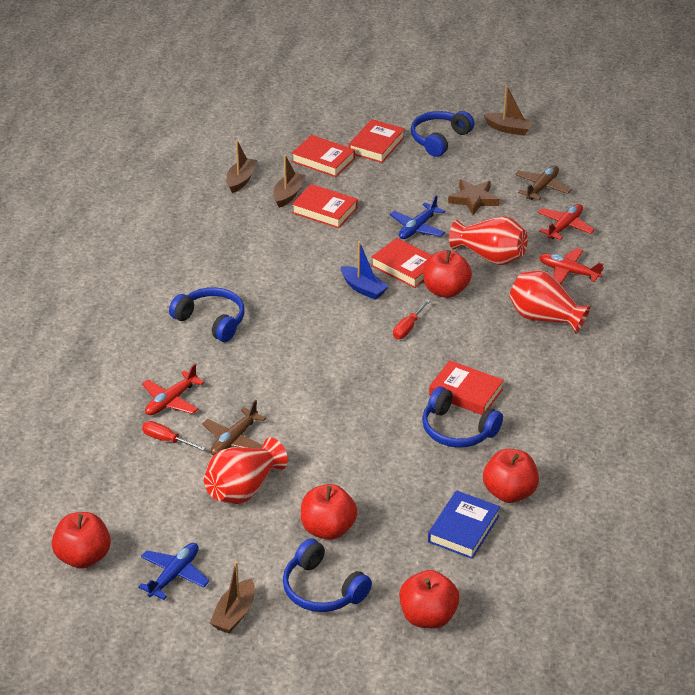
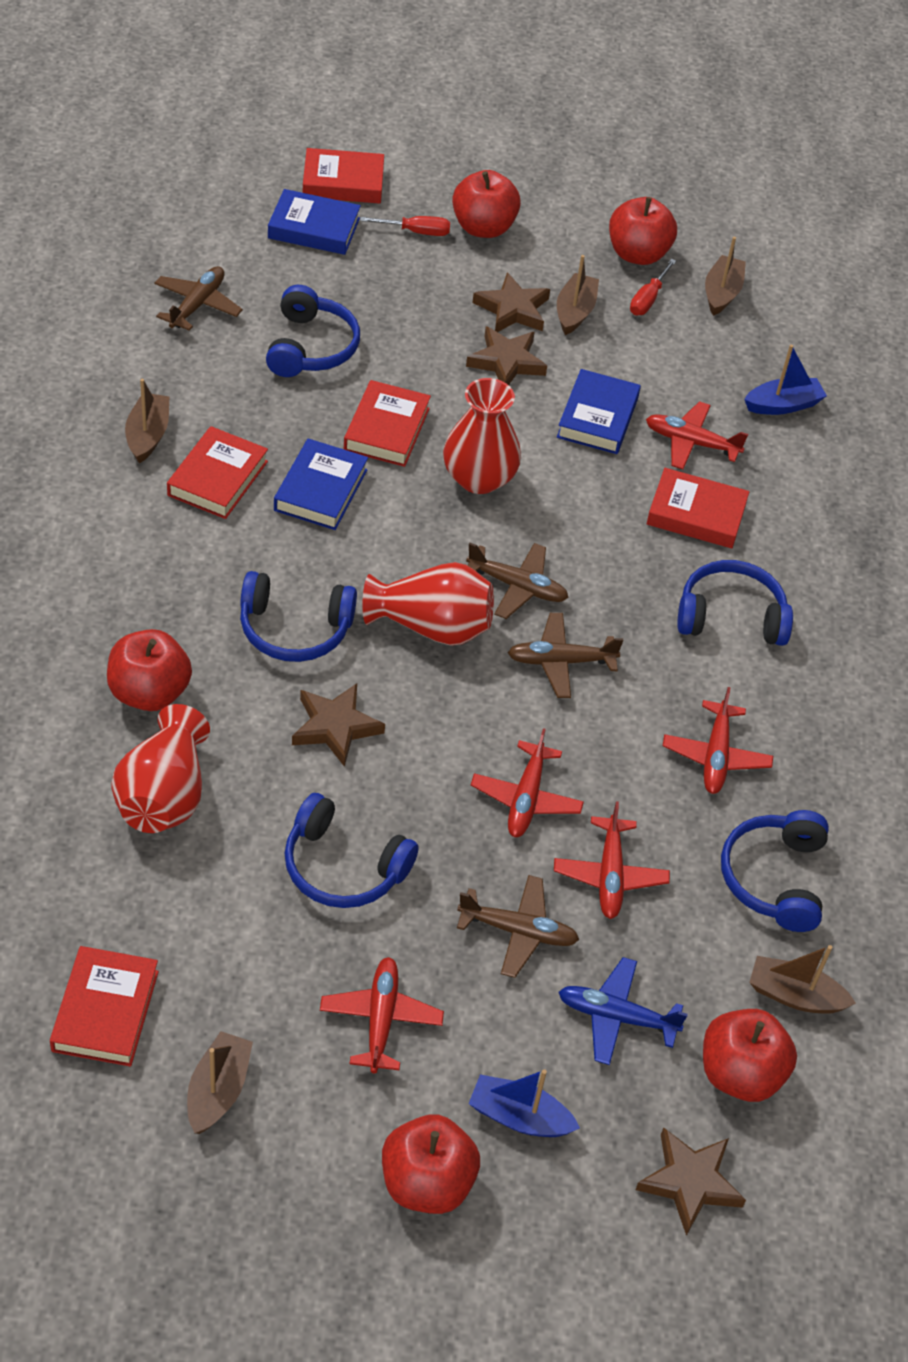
blue boat: 1 -> 2
blue book: 1 -> 3
blue headphones: 4 -> 5
blue plane: 2 -> 1
brown boat: 4 -> 5
brown plane: 2 -> 4
brown star: 1 -> 4
red plane: 3 -> 5

